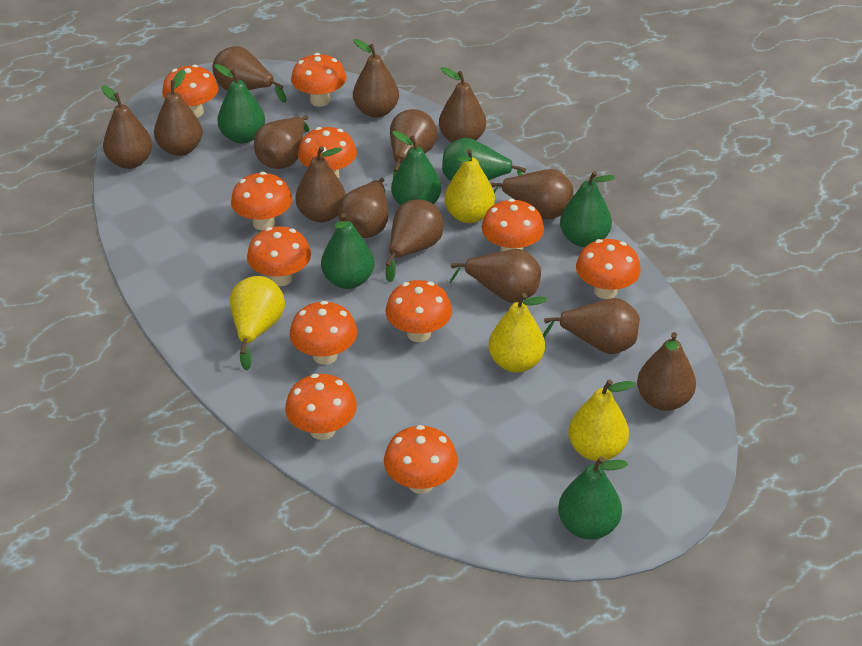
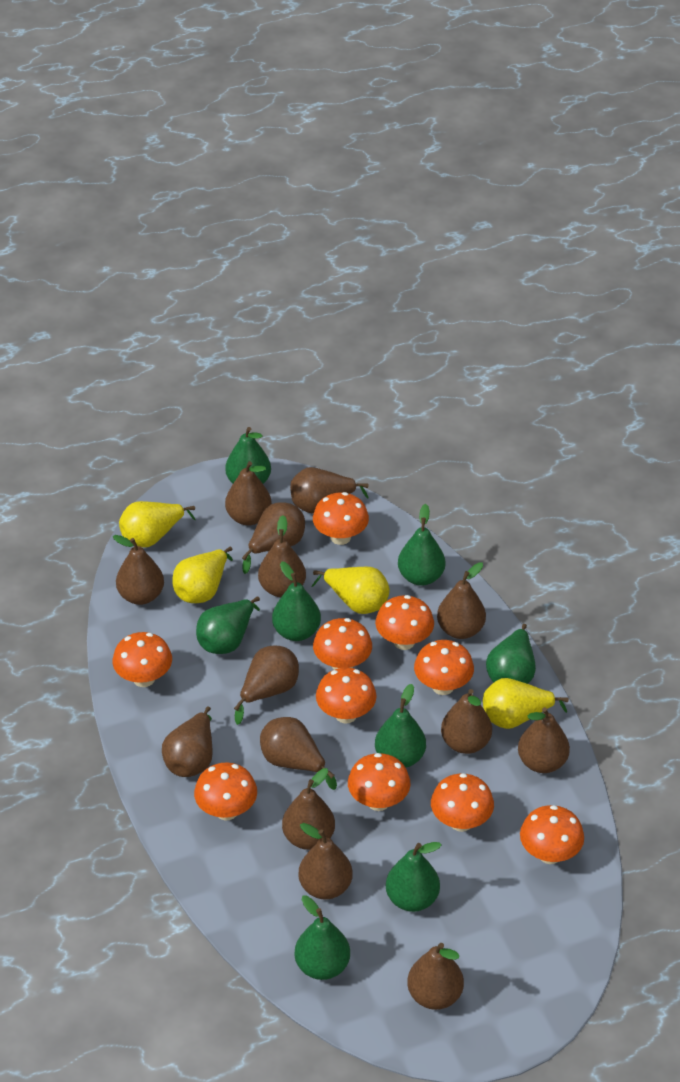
green pear: 6 -> 8
orange mushroom: 11 -> 10

